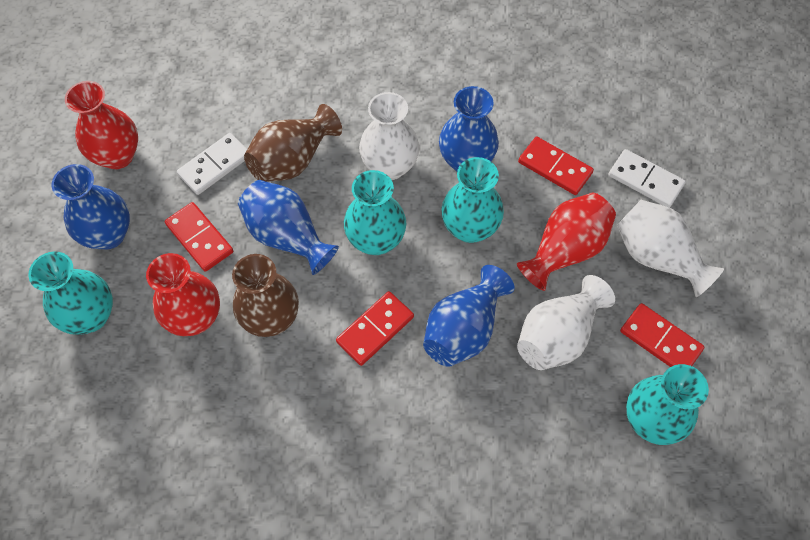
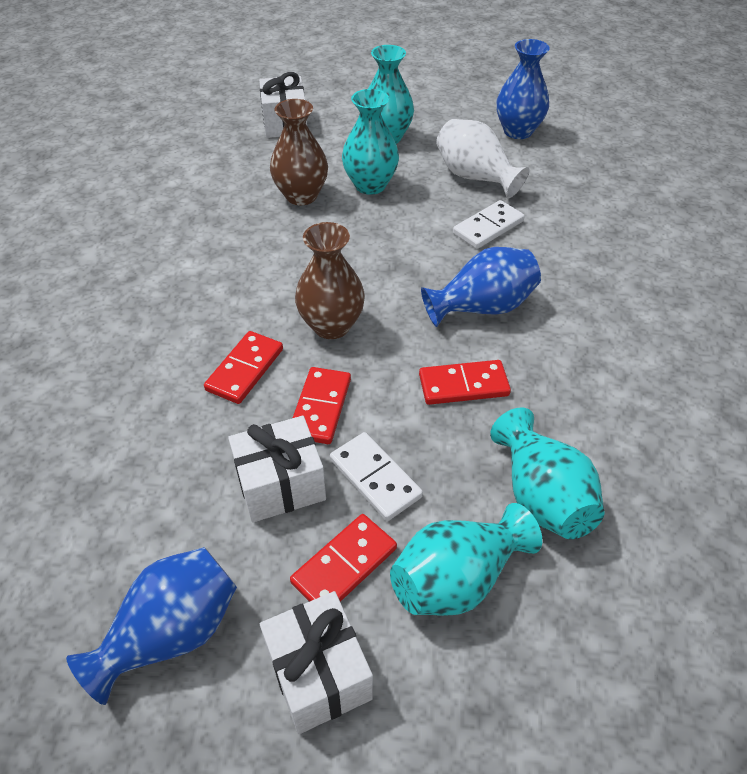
blue vase: 4 -> 3
red vase: 3 -> 0
white gift: 0 -> 3
white vase: 3 -> 1

